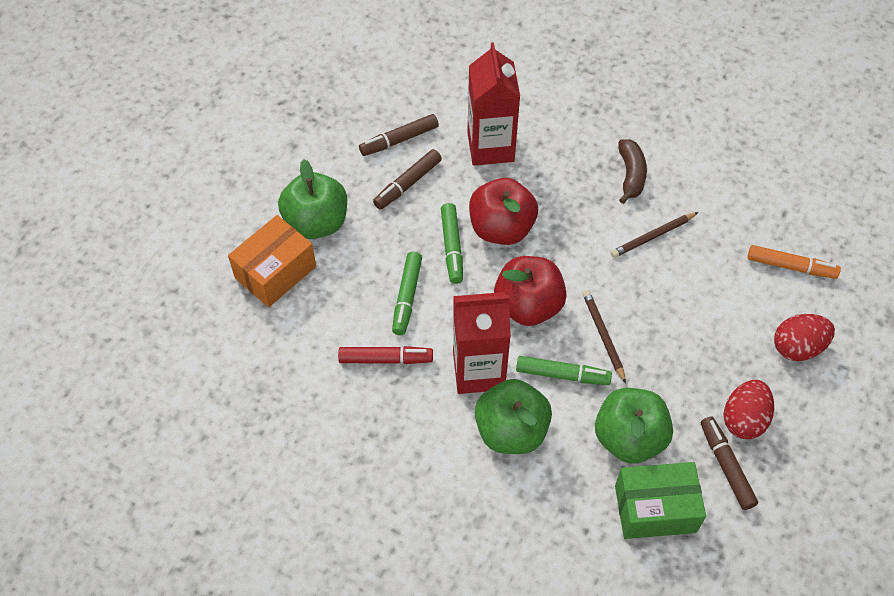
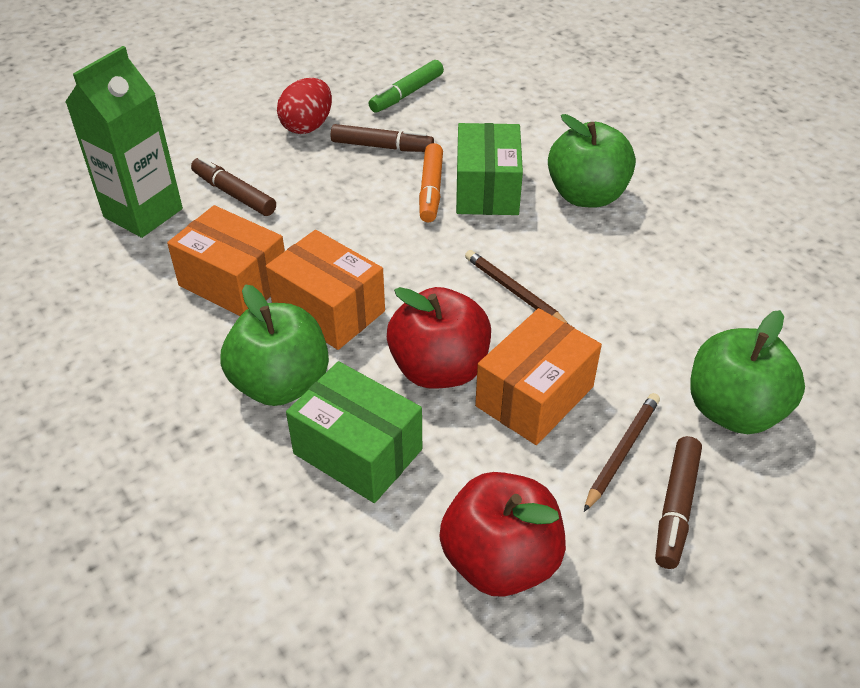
brown banana: 1 -> 0
green box: 1 -> 2
green carton: 0 -> 1
green marker: 3 -> 1
orange box: 1 -> 3
red carton: 2 -> 0
red egg: 2 -> 1
red marker: 1 -> 0

